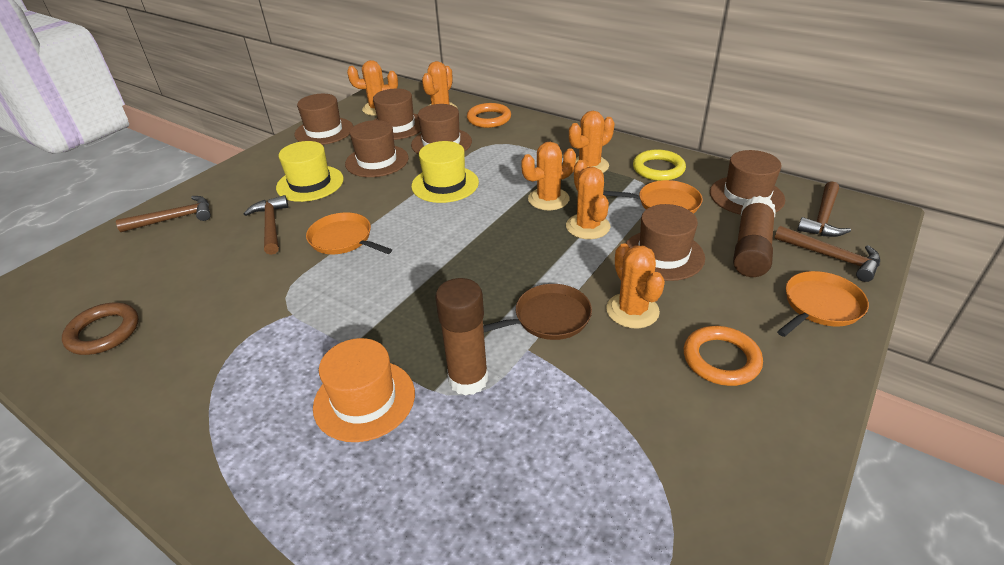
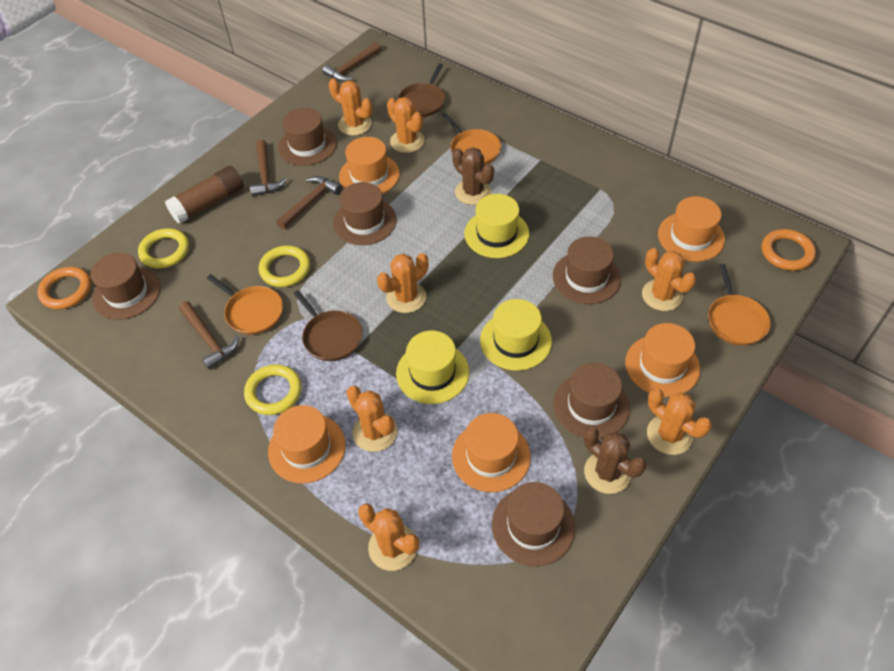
brown cactus: 0 -> 2
brown glue stick: 2 -> 1
brown pan: 1 -> 2
brown ring: 1 -> 0
orange cactus: 6 -> 7
orange hat: 1 -> 5
yellow hat: 2 -> 3
yellow ring: 1 -> 3

